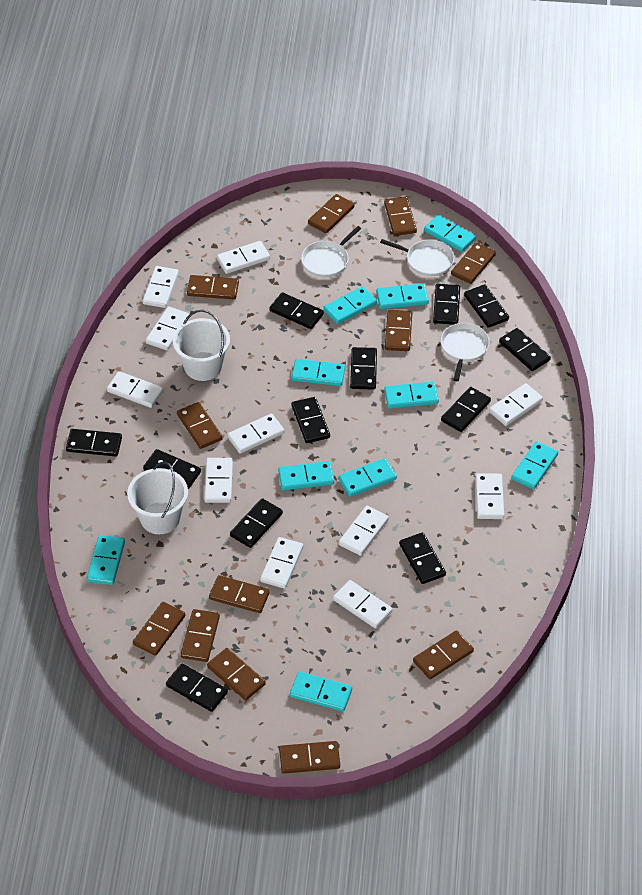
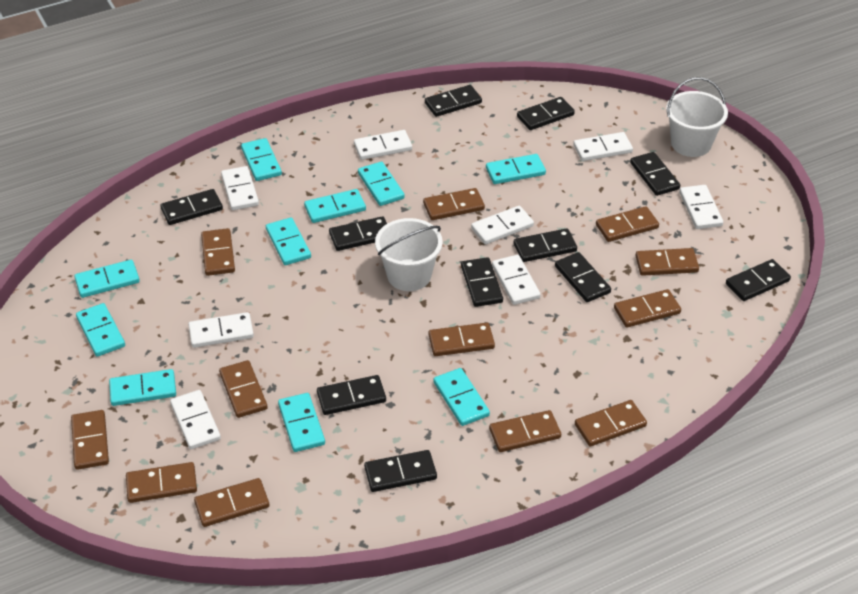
black domino: 12 -> 11
white domino: 11 -> 8
white pan: 3 -> 0

